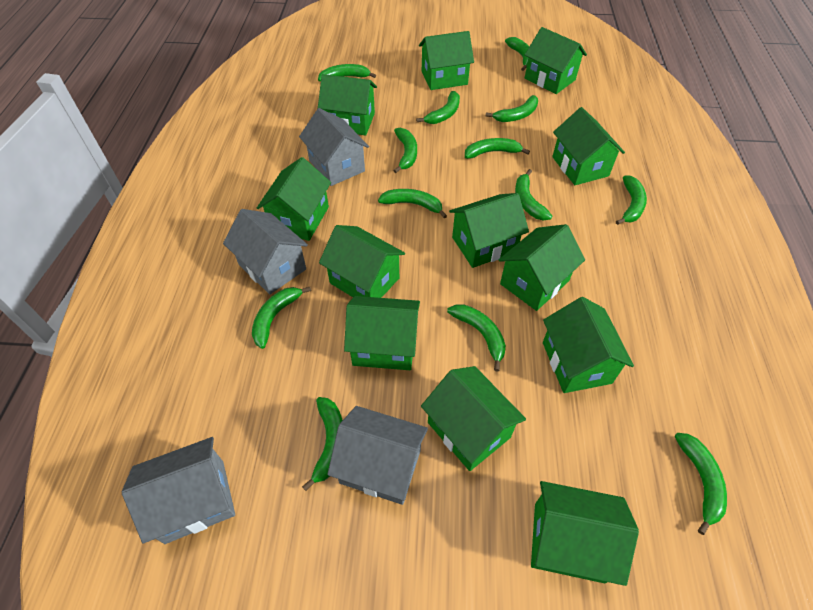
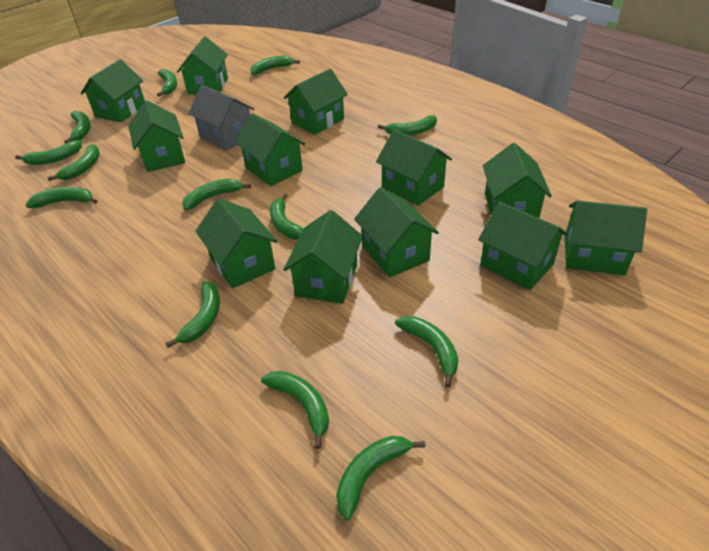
grey house: 4 -> 1

